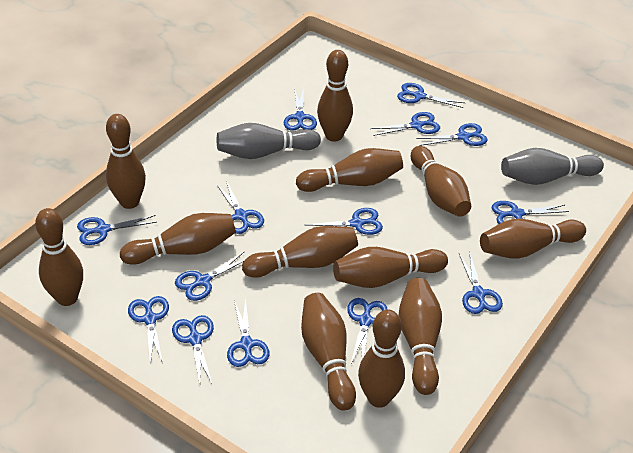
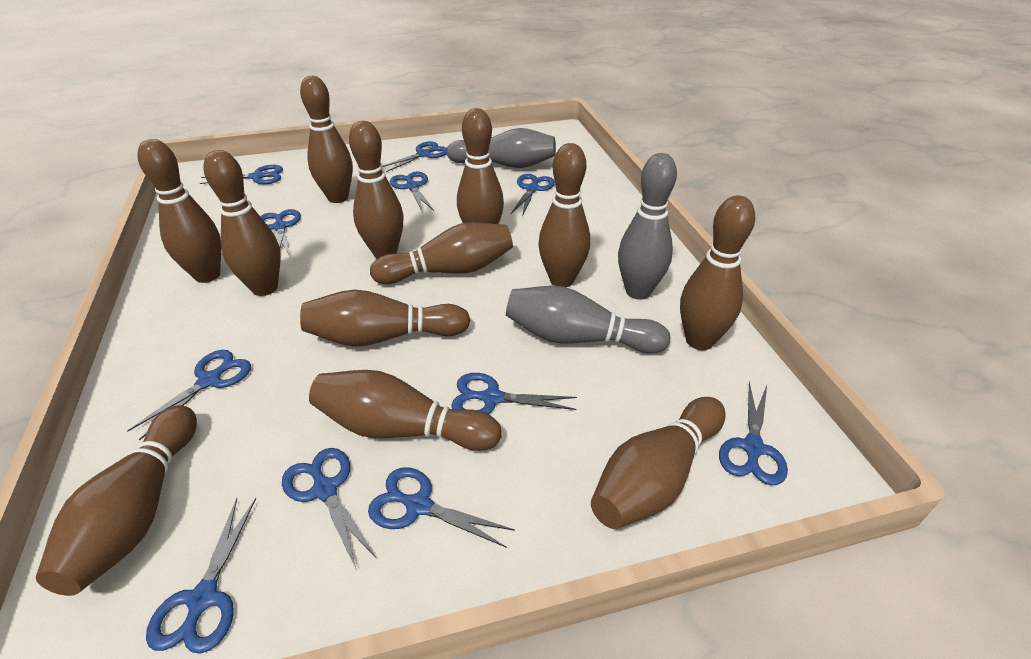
blue scissors: 14 -> 11
grey bowling pin: 2 -> 3

